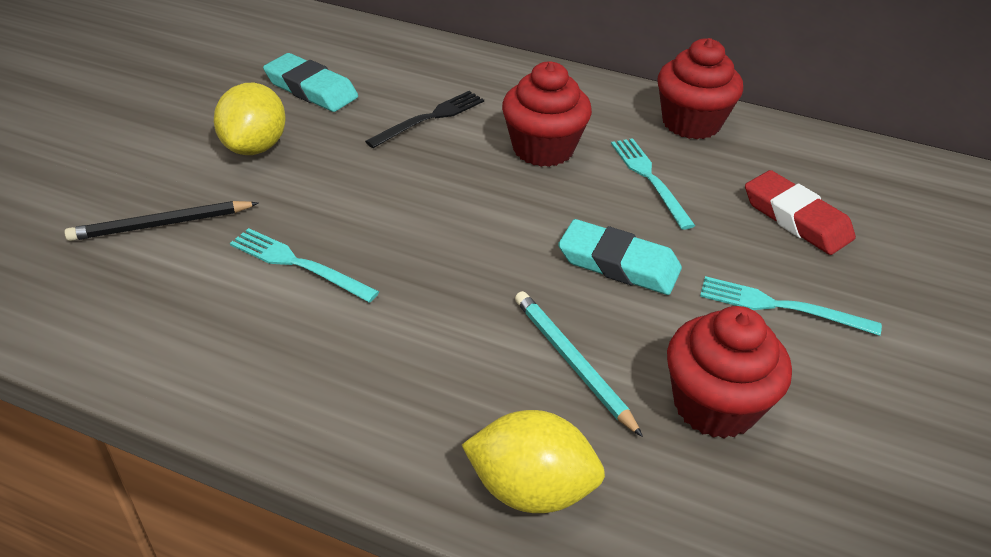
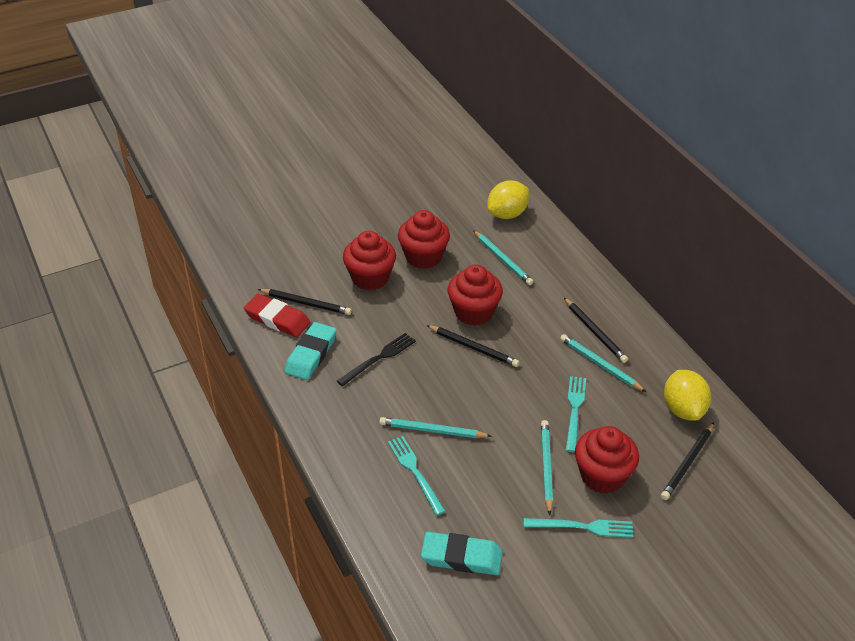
black pencil: 1 -> 4
red cupcake: 3 -> 4
turquoise pencil: 1 -> 4

